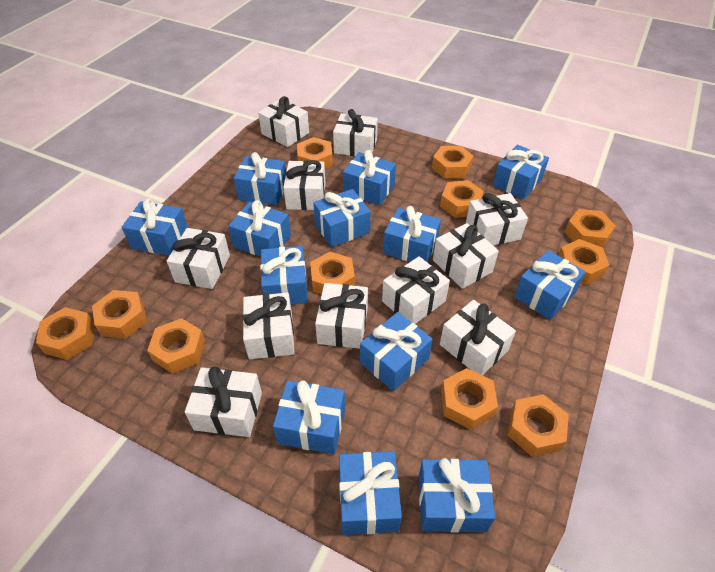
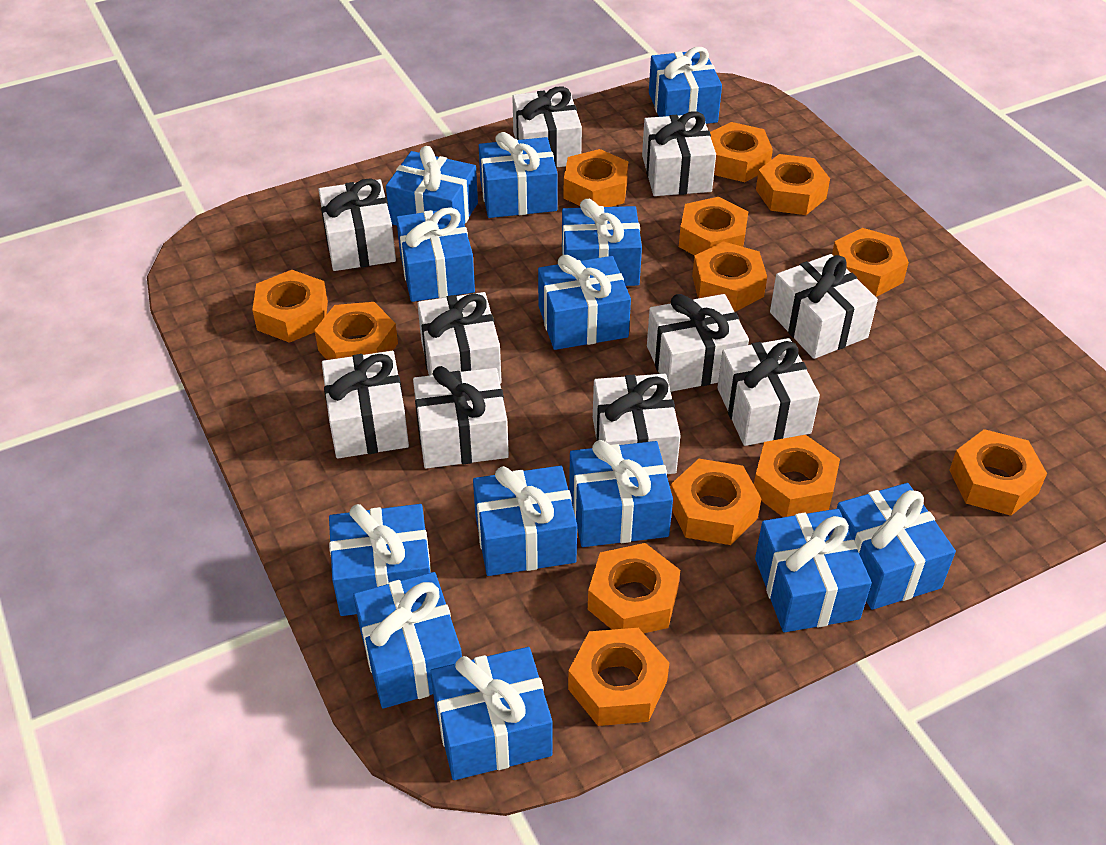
orange nut: 11 -> 13
white gift: 11 -> 10

